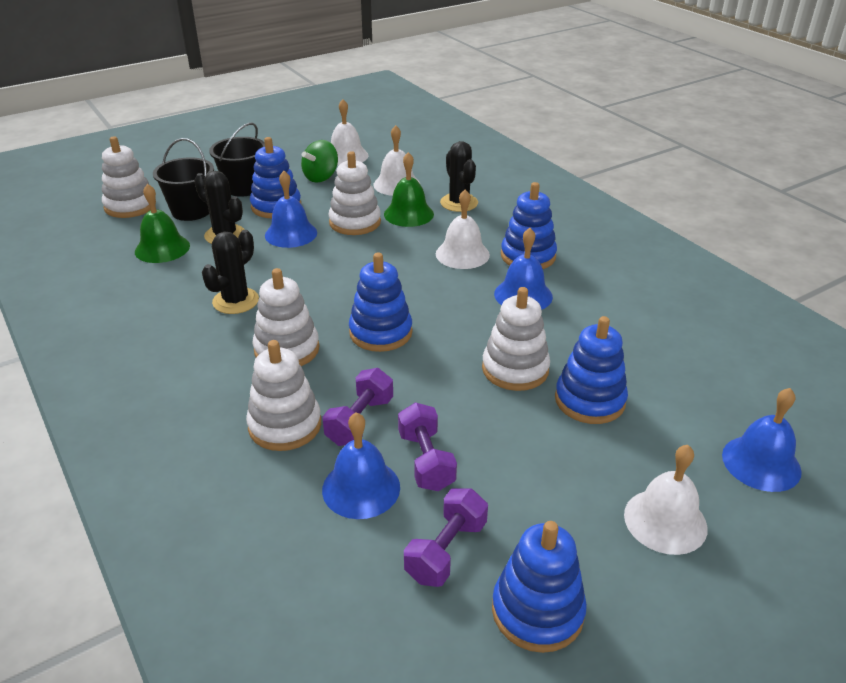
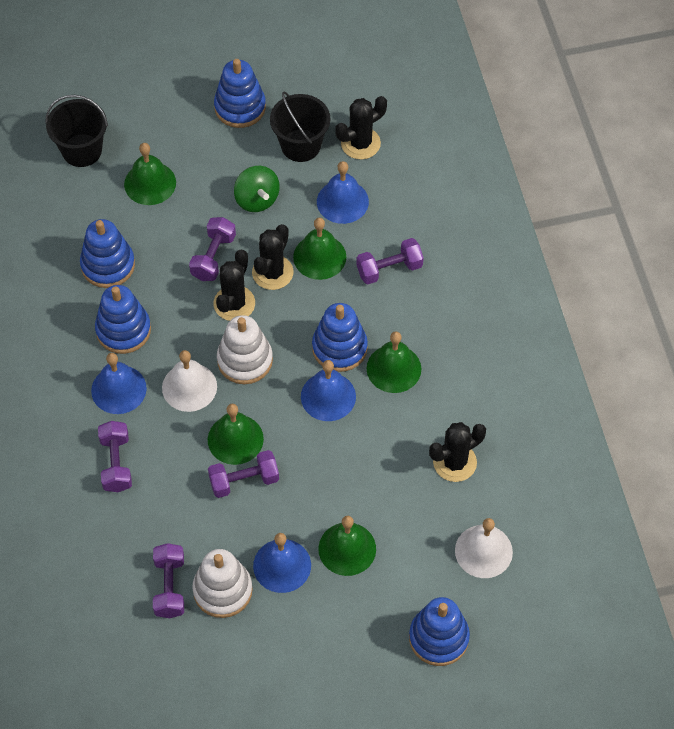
black cactus: 3 -> 4
green bell: 2 -> 5
purple dumbbell: 3 -> 5
white bell: 4 -> 2
white stacking toy: 5 -> 2

